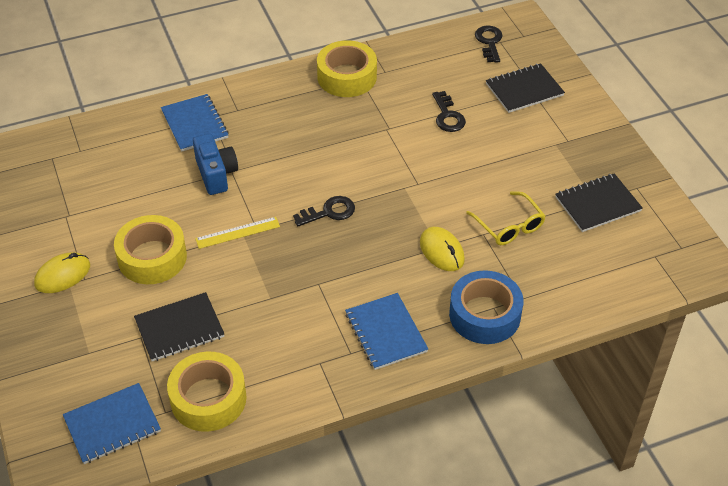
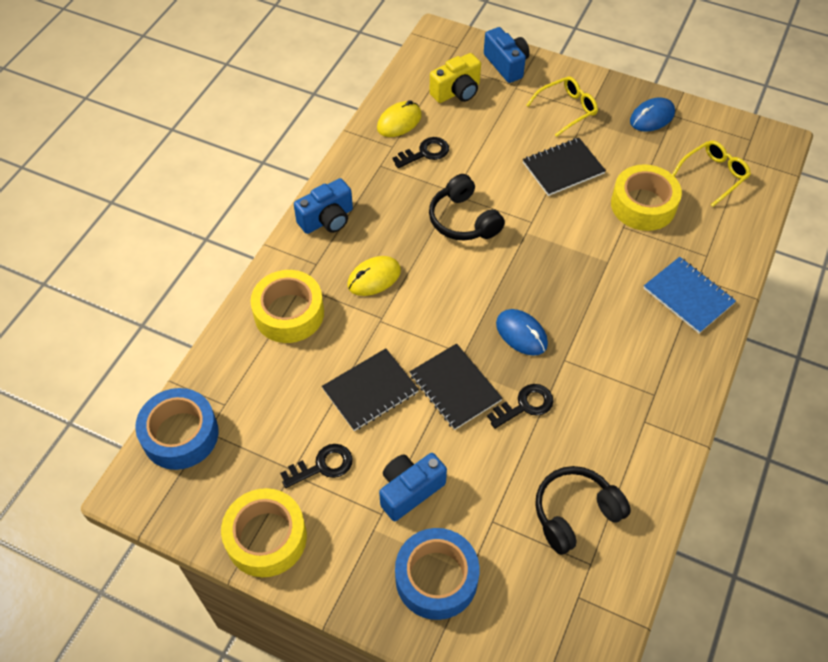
black headphones: 0 -> 2
blue camera: 1 -> 3
blue mouse: 0 -> 2
blue notebook: 3 -> 1
blue tape: 1 -> 2
yellow camera: 0 -> 1
yellow glasses: 1 -> 2
yellow ruler: 1 -> 0

